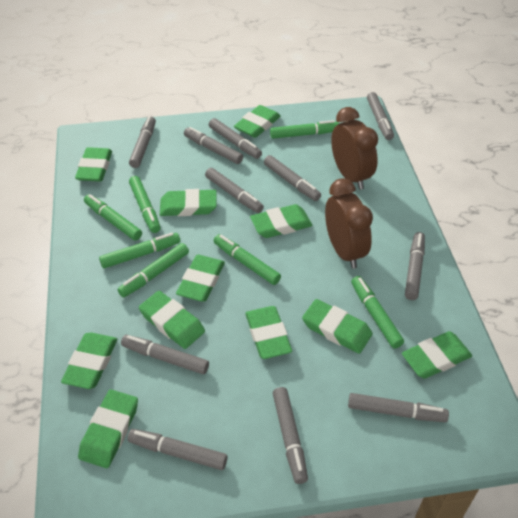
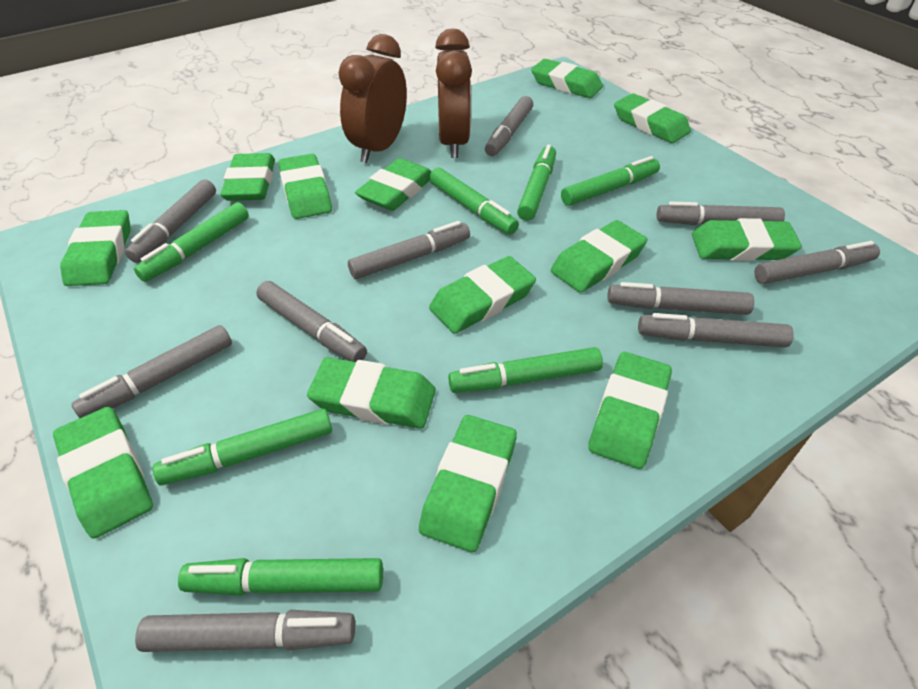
green eraser: 11 -> 13
grey marker: 11 -> 10

